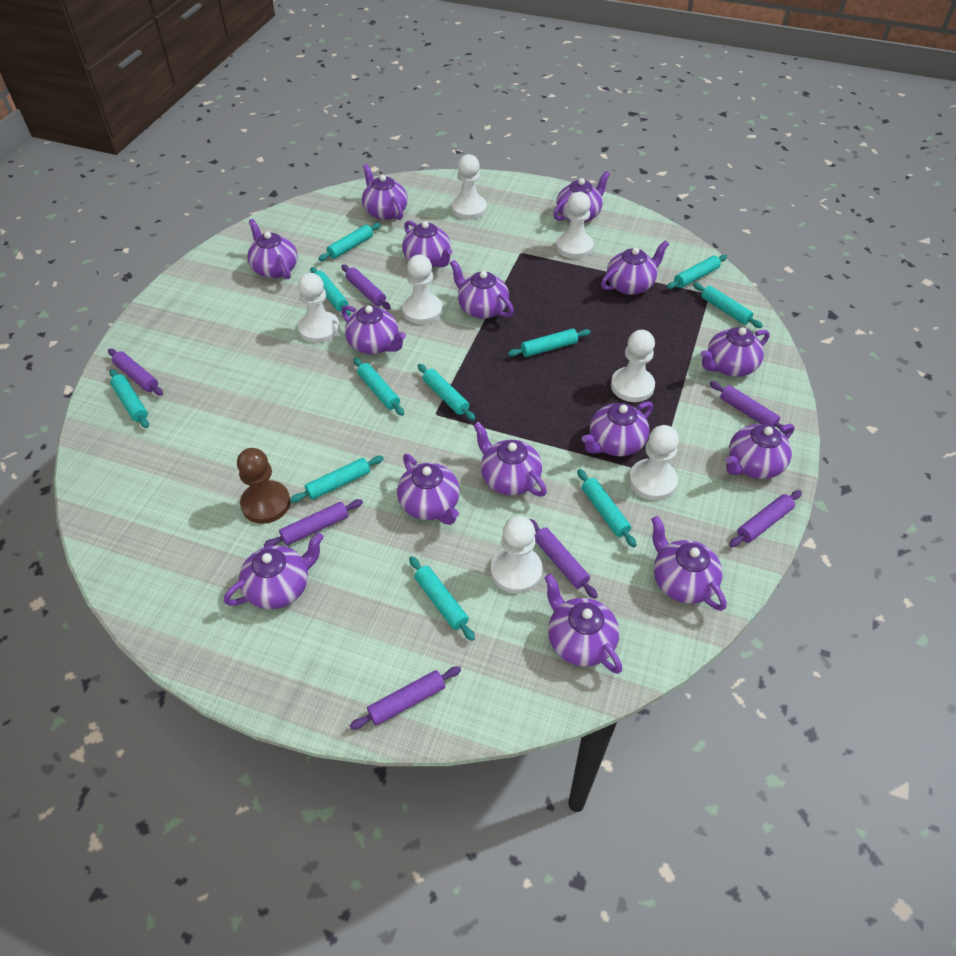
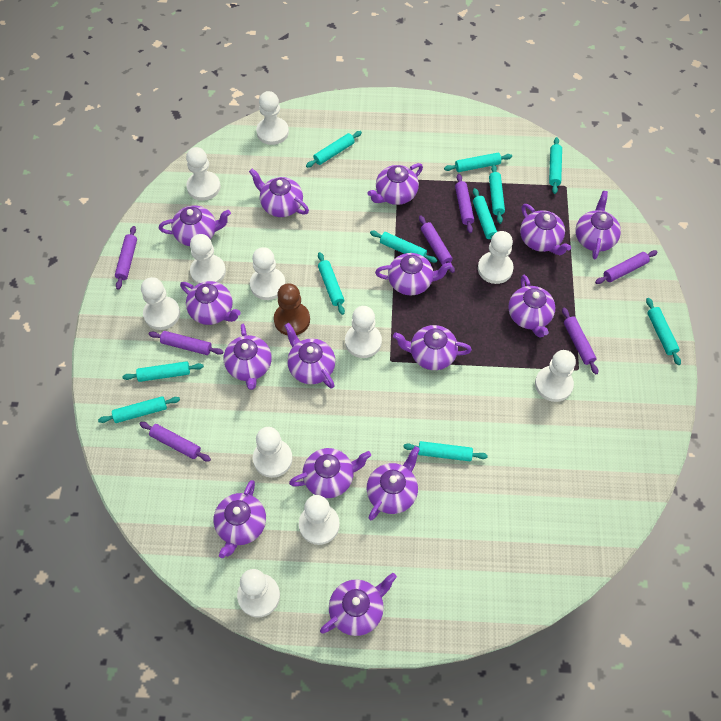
white pawn: 7 -> 11

